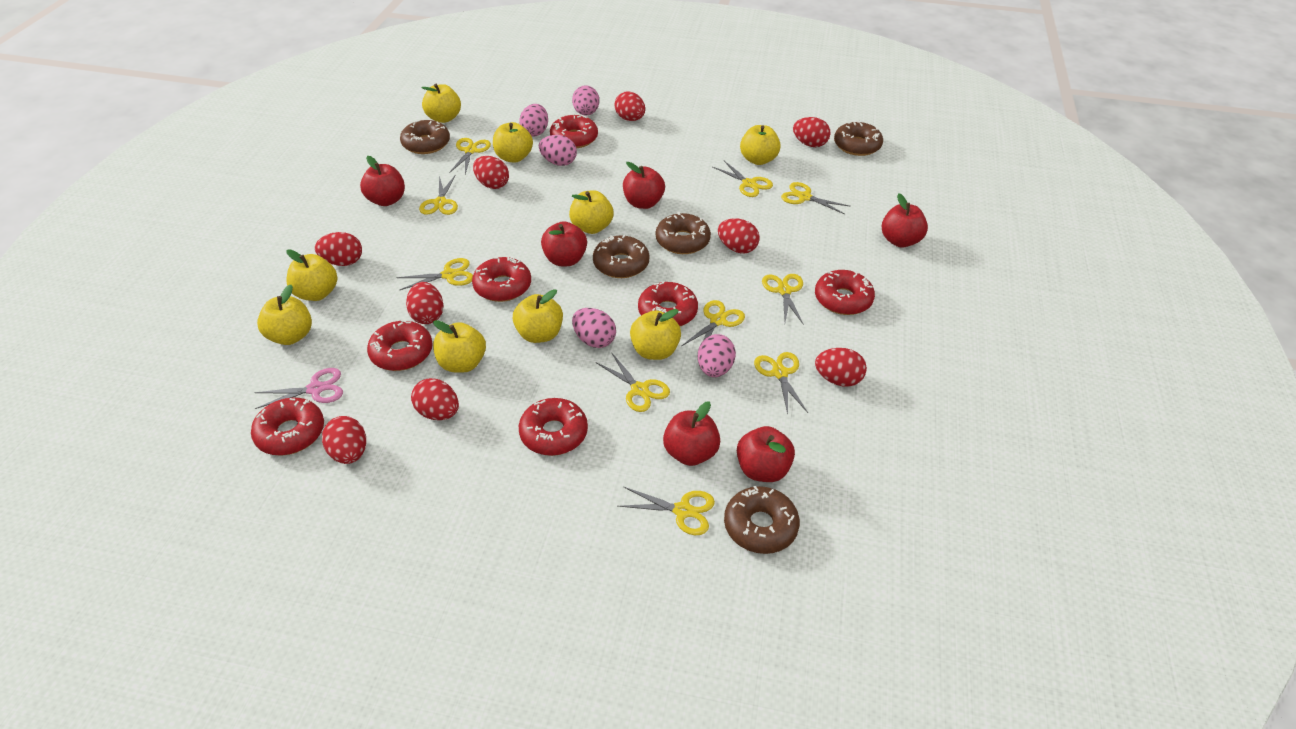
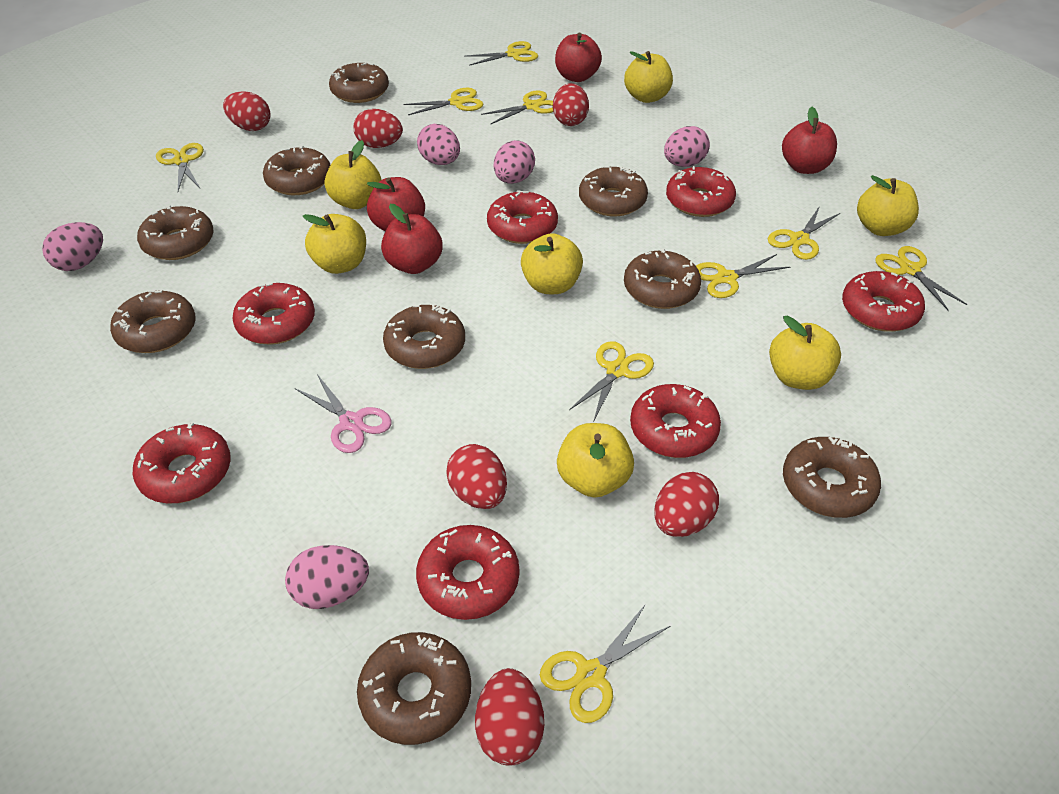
brown donut: 5 -> 9
red apple: 6 -> 4
red egg: 9 -> 6
yellow apple: 9 -> 7
yellow scissors: 10 -> 9

